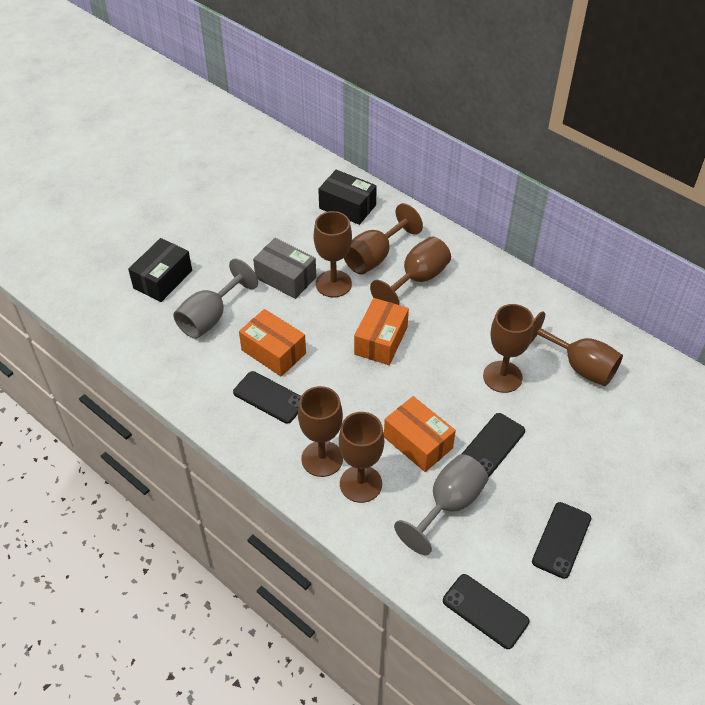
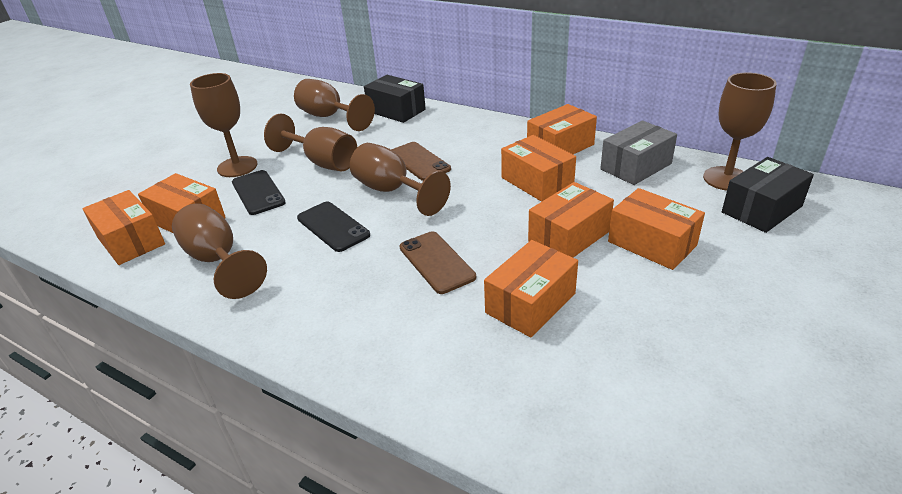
black phone: 4 -> 2
brown goblet: 7 -> 6
brown phone: 0 -> 2
grey goblet: 2 -> 0
orange box: 3 -> 7

